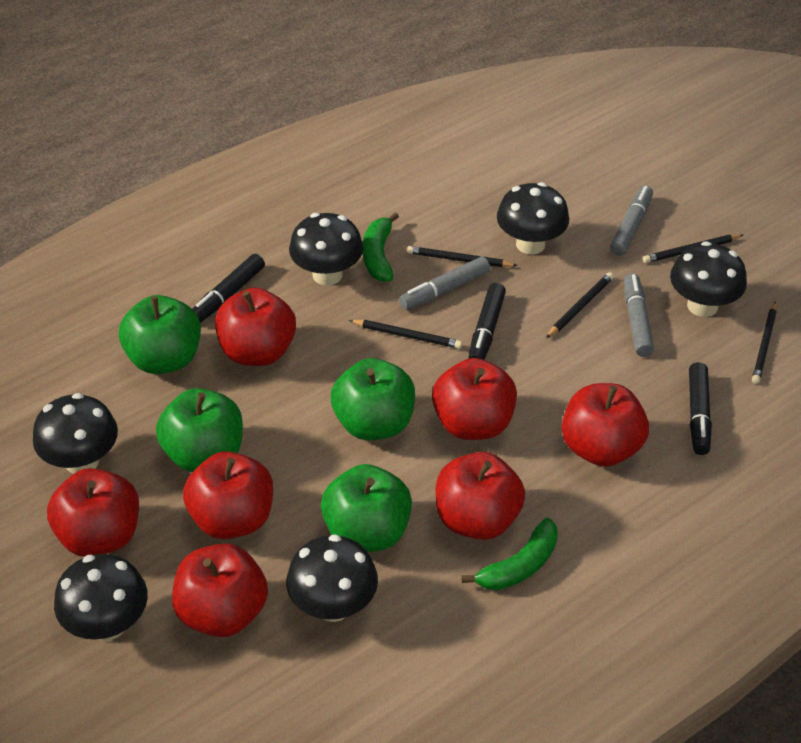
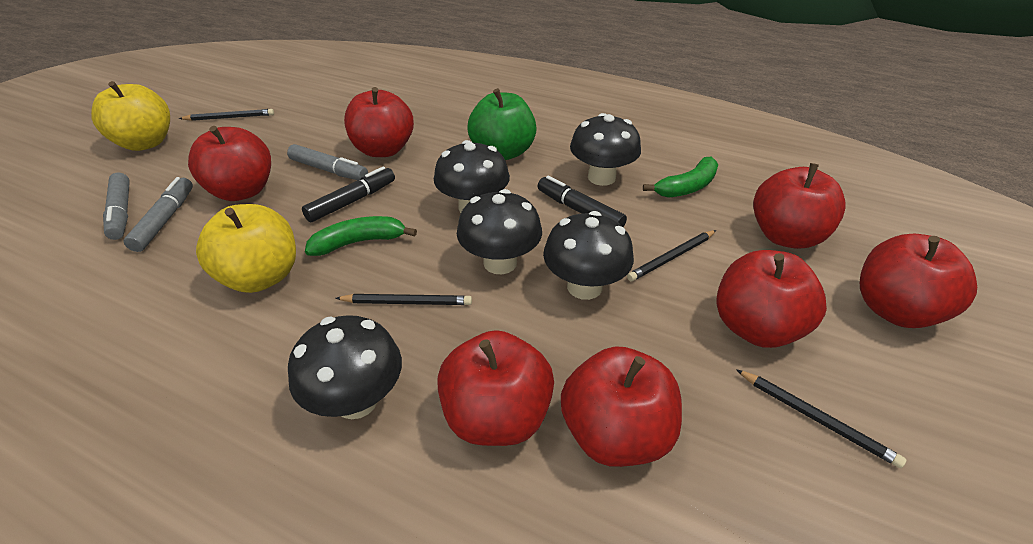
black marker: 3 -> 2
black mushroom: 6 -> 5
black pencil: 5 -> 4
green apple: 4 -> 1
yellow apple: 0 -> 2

